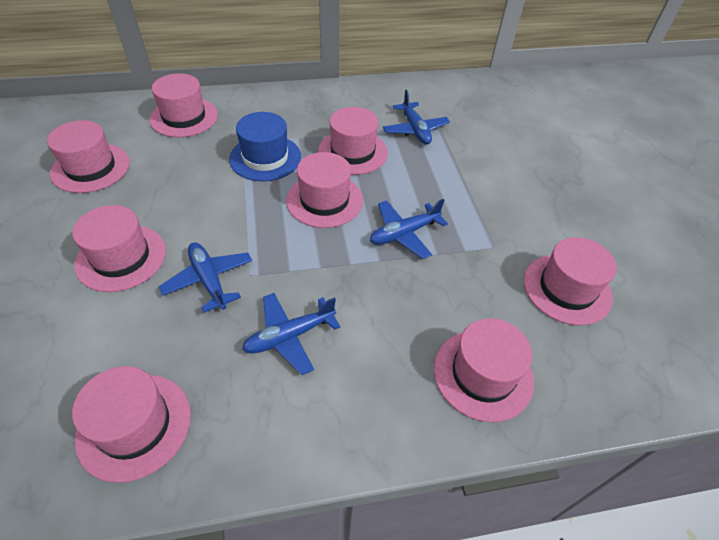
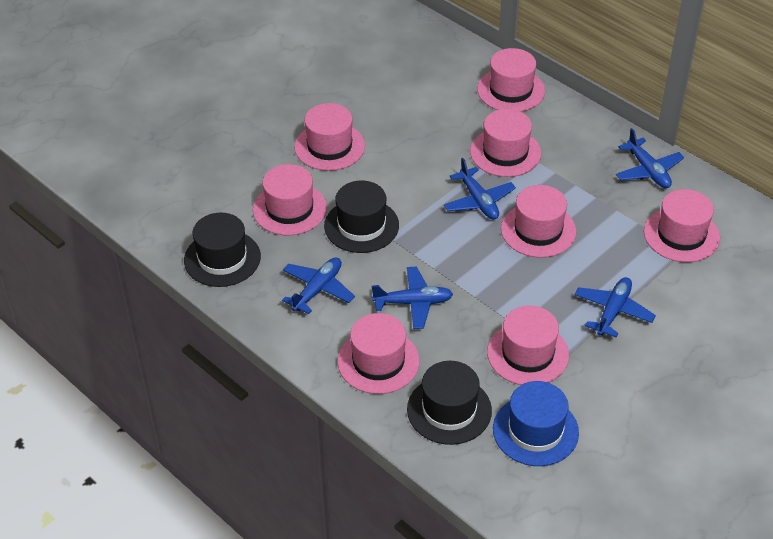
black hat: 0 -> 3
blue plane: 4 -> 5

